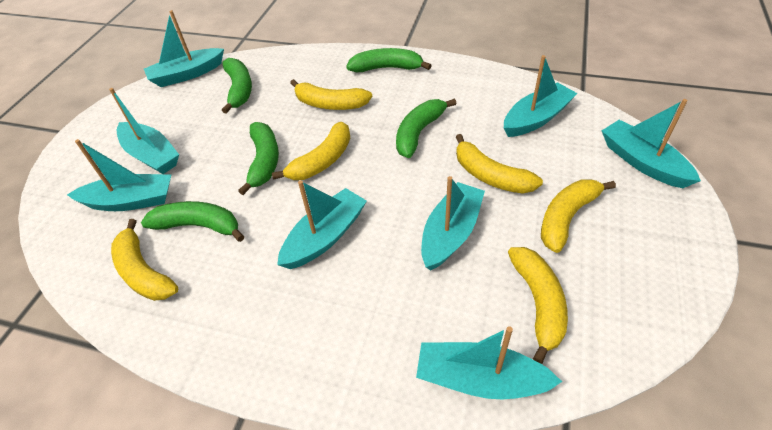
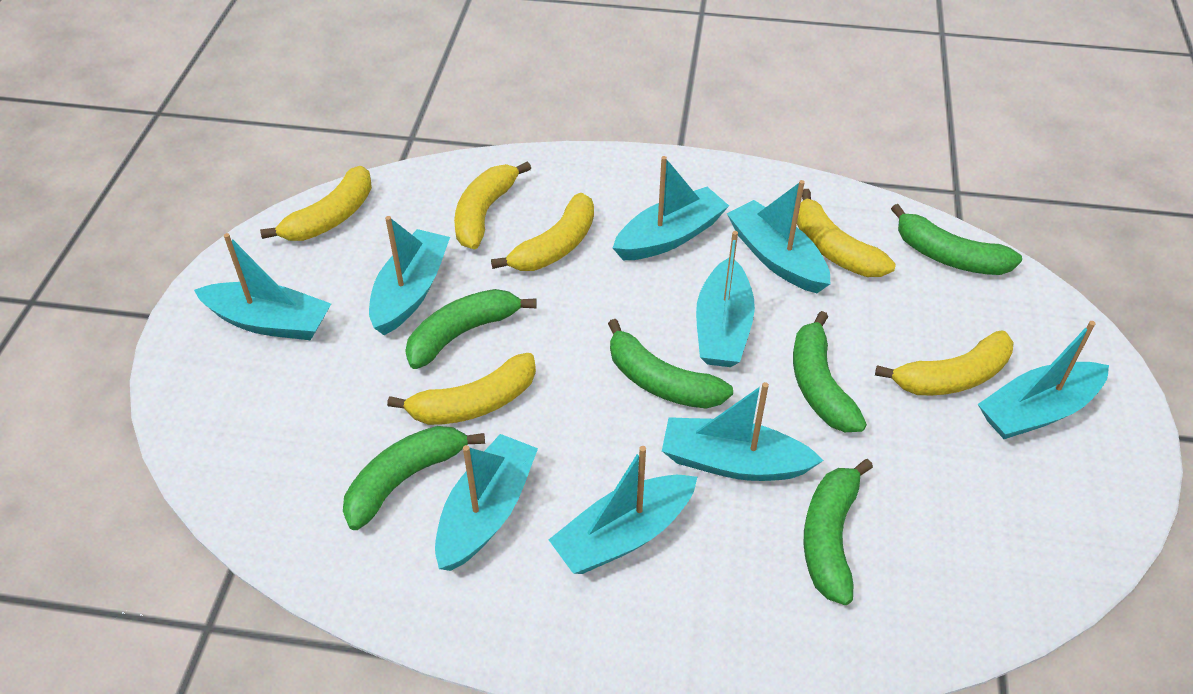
green banana: 5 -> 6
turquoise boat: 8 -> 9

